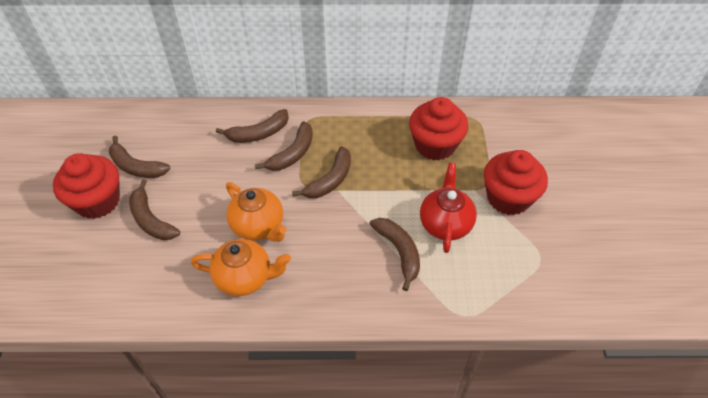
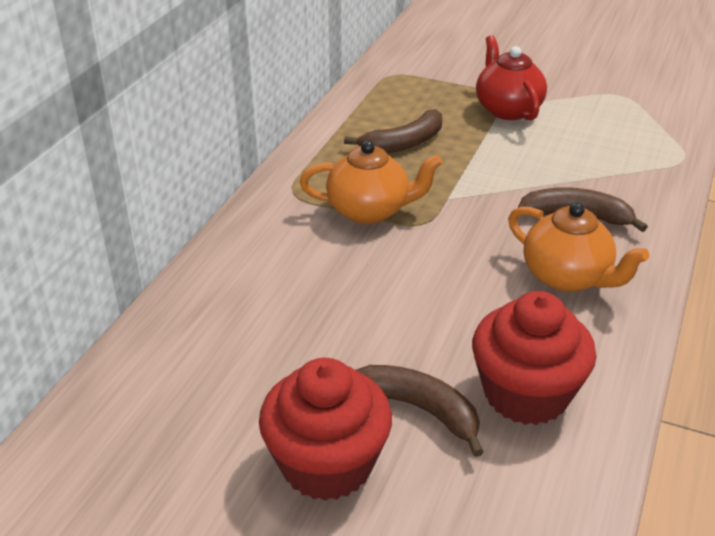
brown banana: 6 -> 3
red cupcake: 3 -> 2

